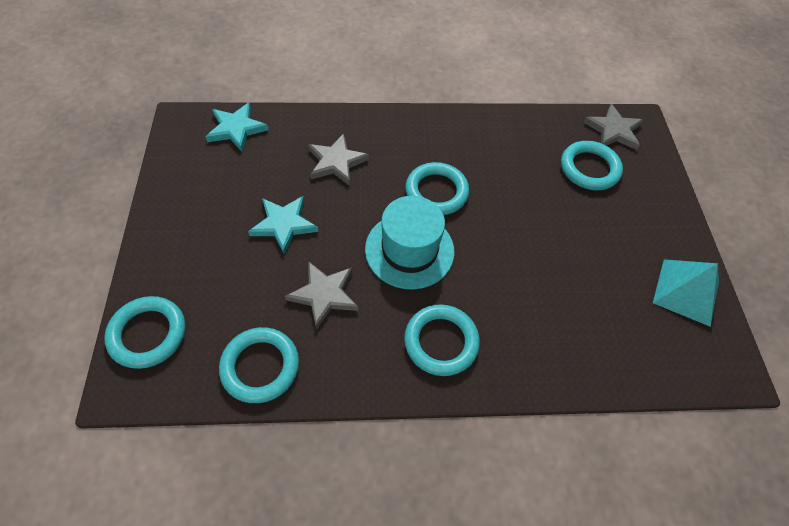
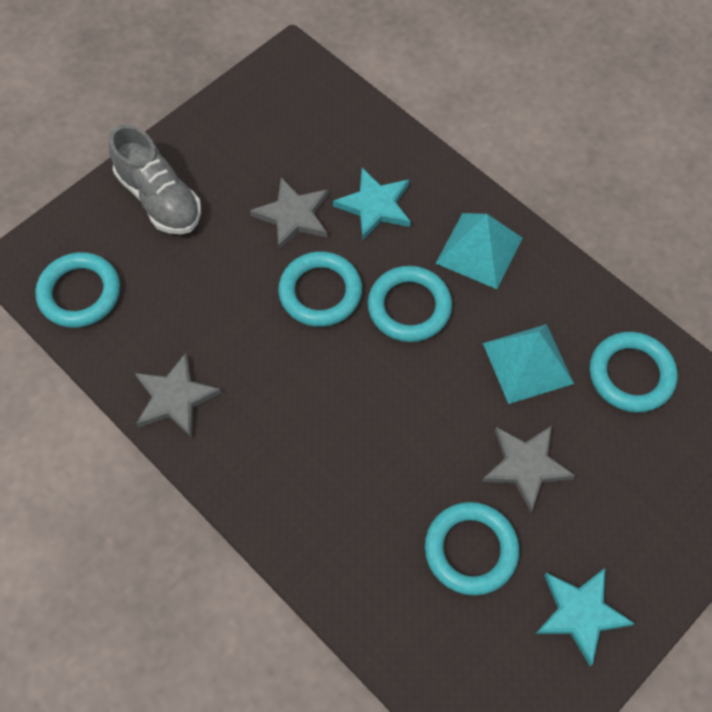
grey shoe: 0 -> 1
turquoise hat: 1 -> 0
turquoise pyramid: 1 -> 2

